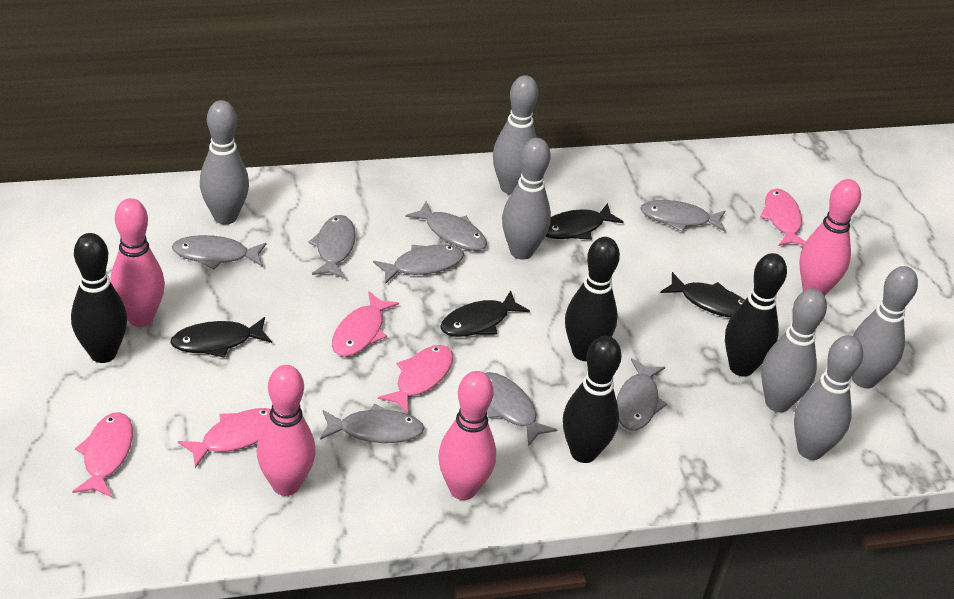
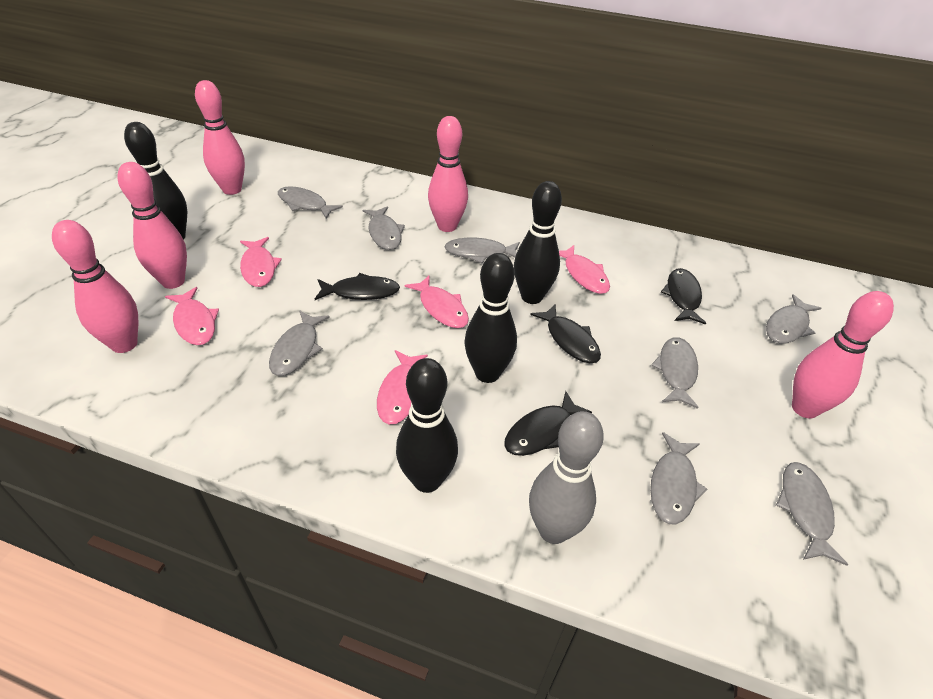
grey bowling pin: 6 -> 1
pink bowling pin: 4 -> 5

